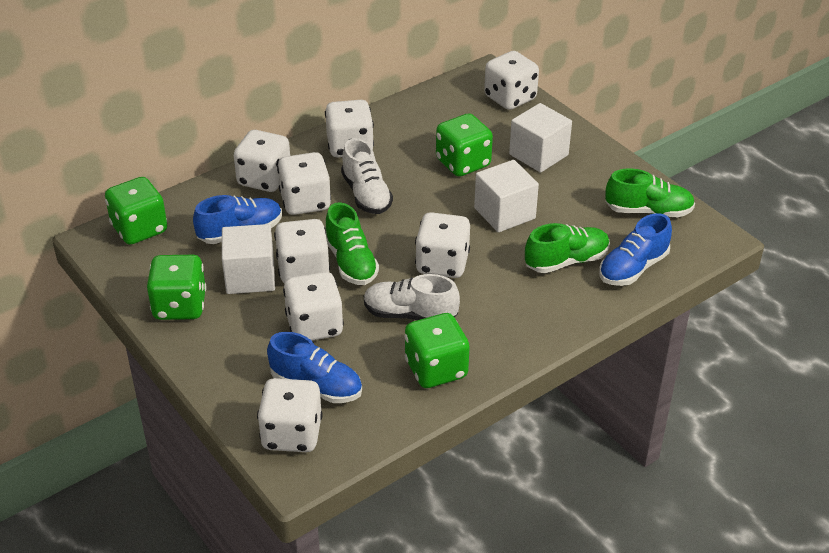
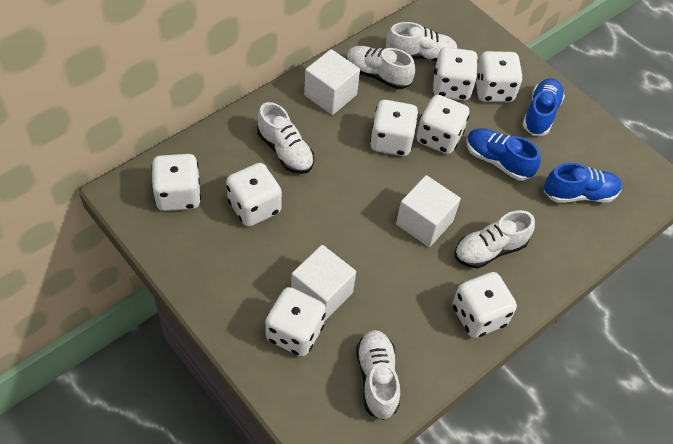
green dice: 4 -> 0
green shoe: 3 -> 0
white shoe: 2 -> 5

